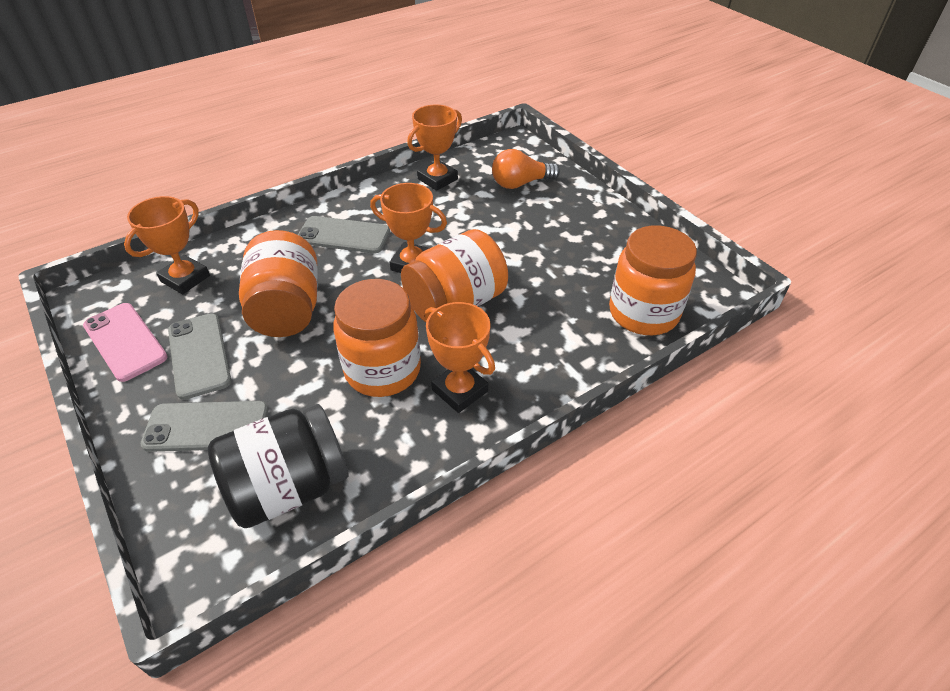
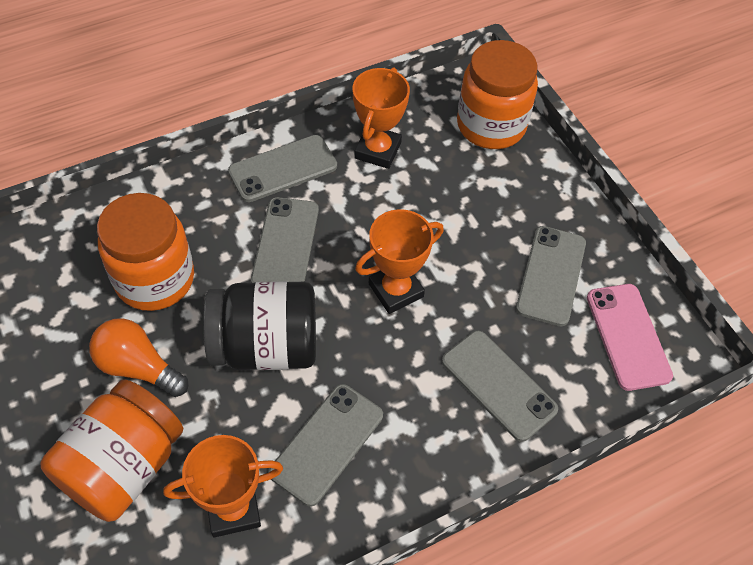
grey phone: 3 -> 5
orange jar: 4 -> 3
orange trophy: 4 -> 3

